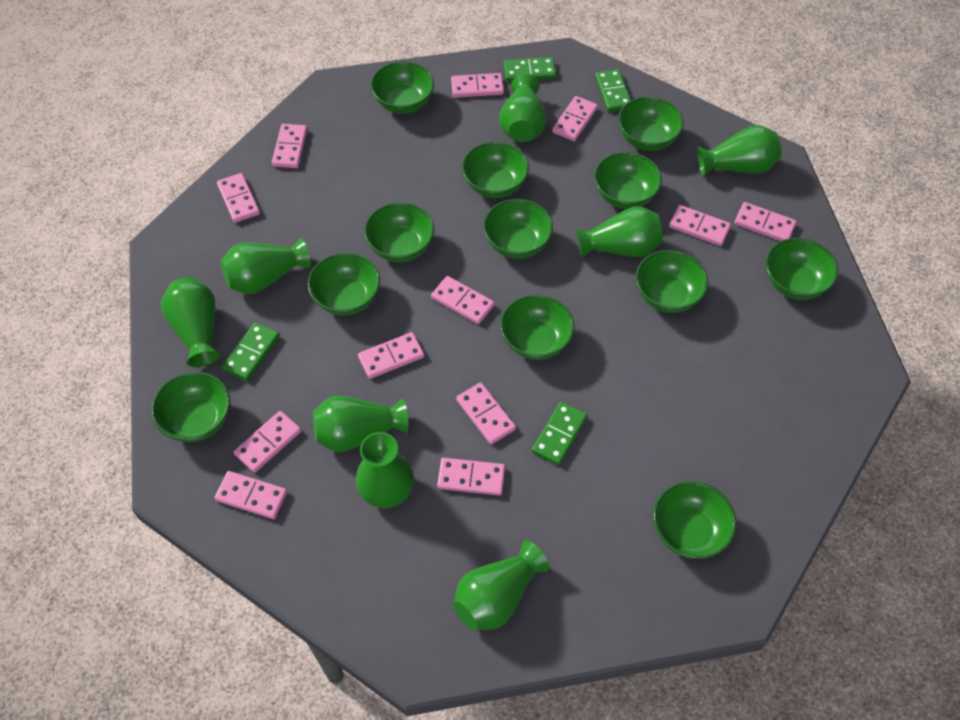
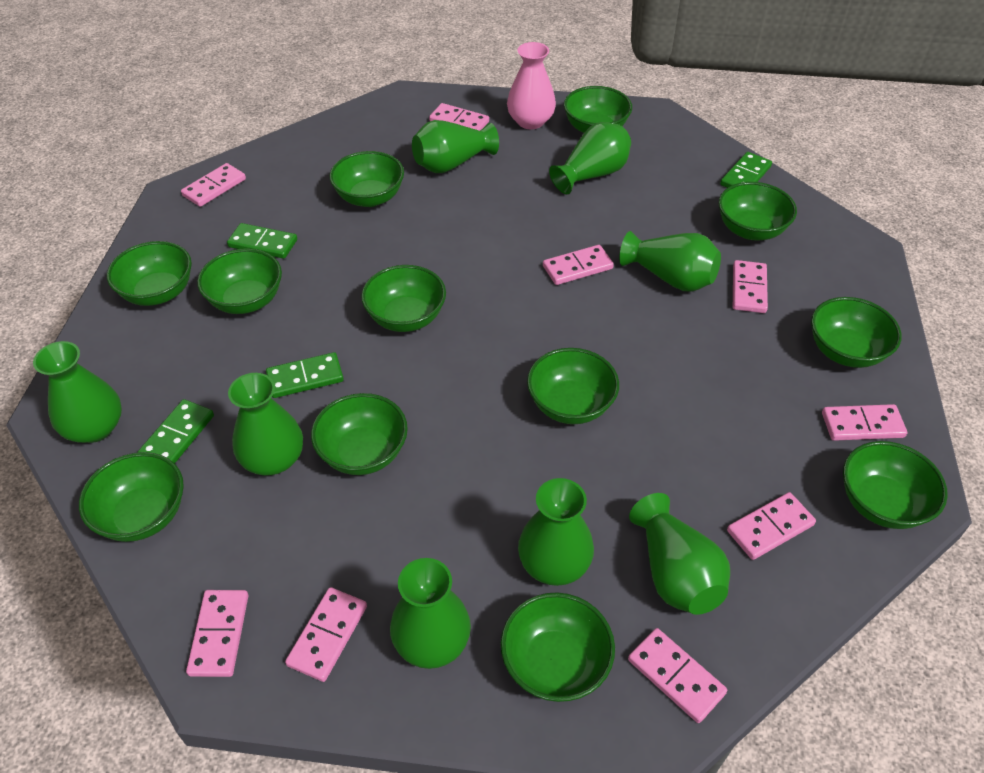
pink domino: 12 -> 9
pink vase: 0 -> 1

